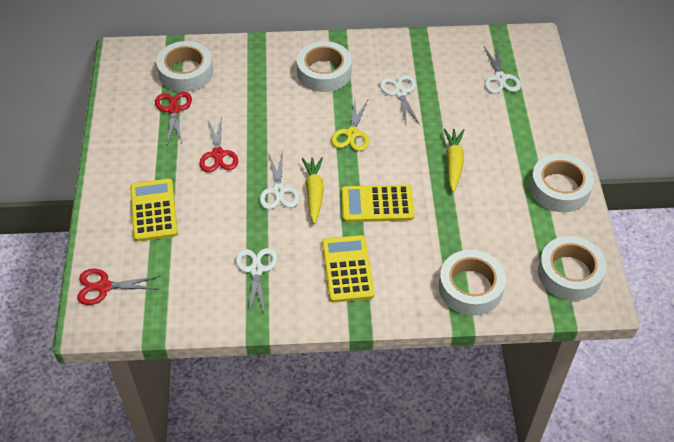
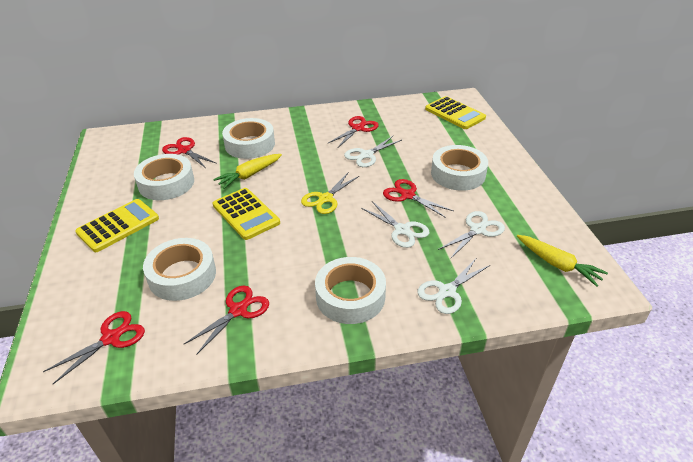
red scissors: 3 -> 5

